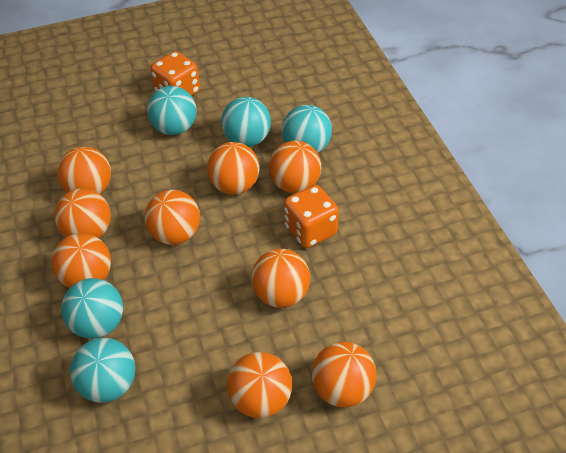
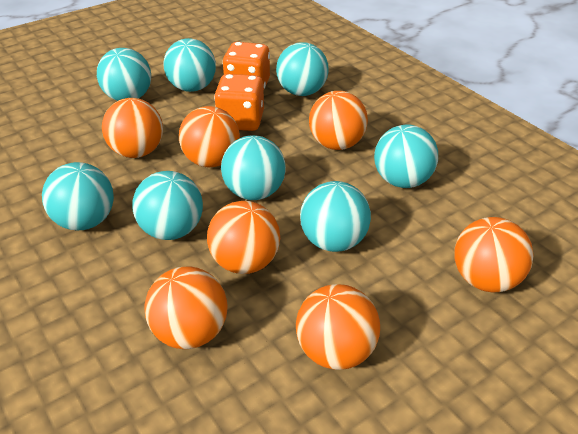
orange ball: 9 -> 7
turquoise ball: 5 -> 8

